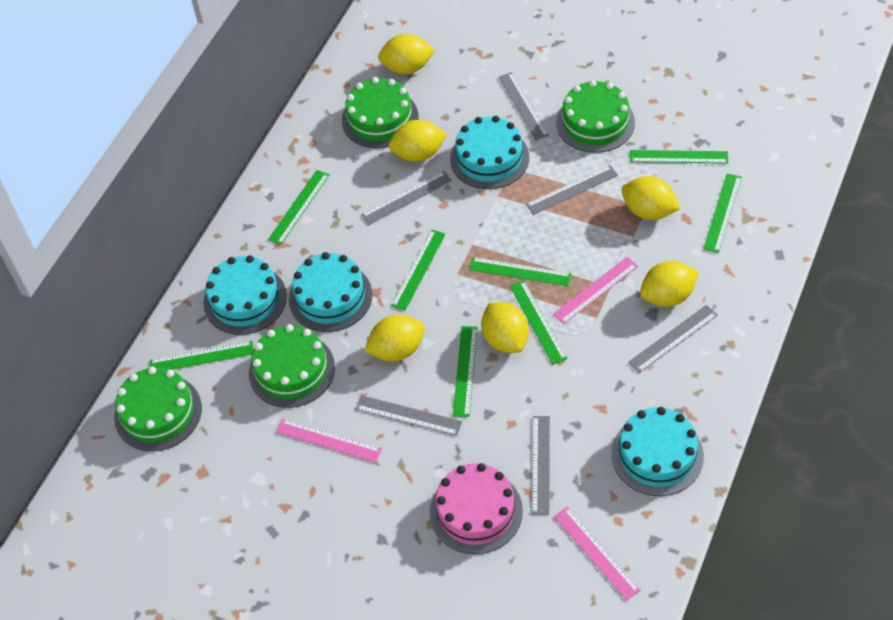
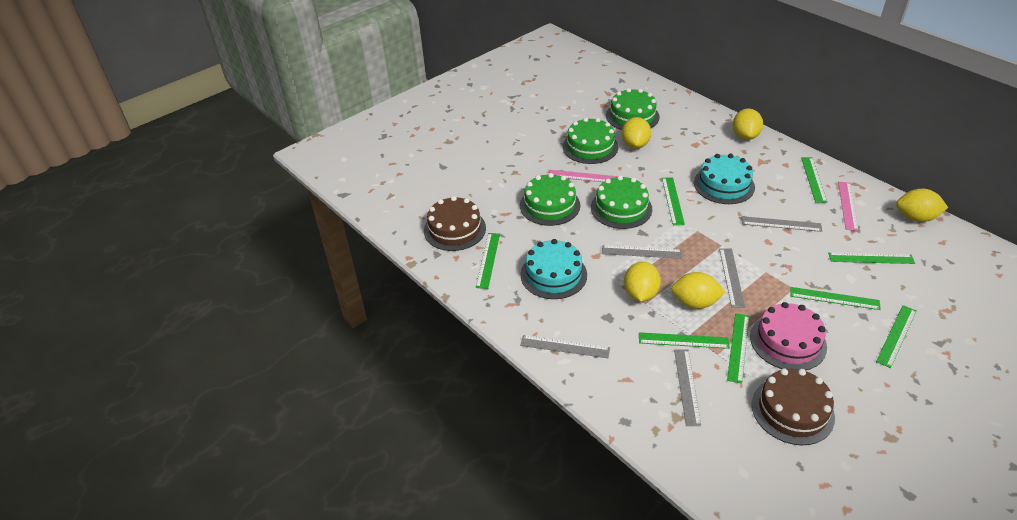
brown cake: 0 -> 2
grey ruler: 6 -> 5
pink ruler: 3 -> 2
turquoise cake: 4 -> 2
yellow lemon: 6 -> 5

